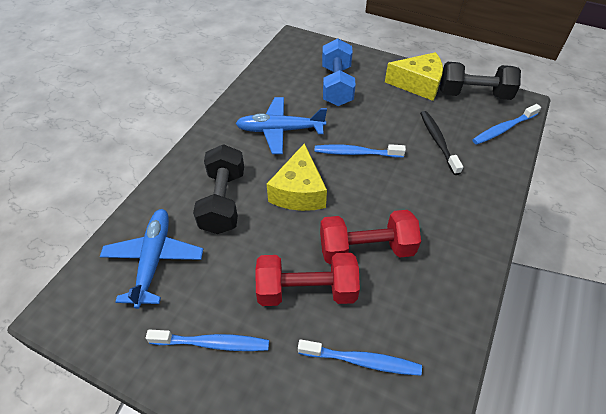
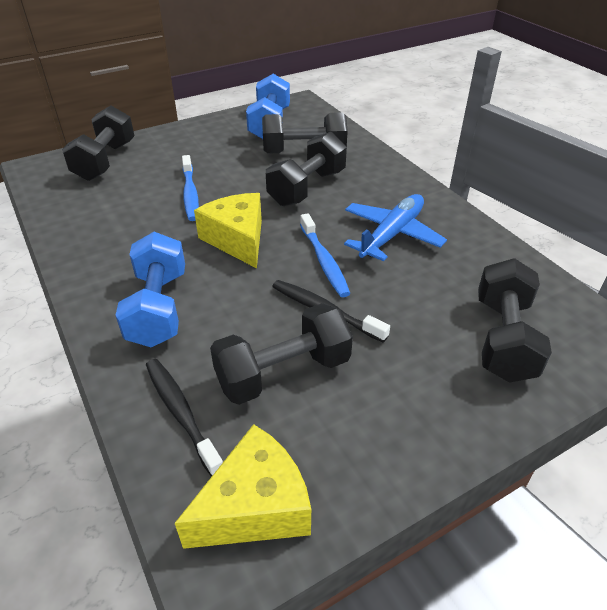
black dumbbell: 2 -> 5
black toothbrush: 1 -> 2
blue dumbbell: 1 -> 2
blue plane: 2 -> 1
blue toothbrush: 4 -> 2
red dumbbell: 2 -> 0

